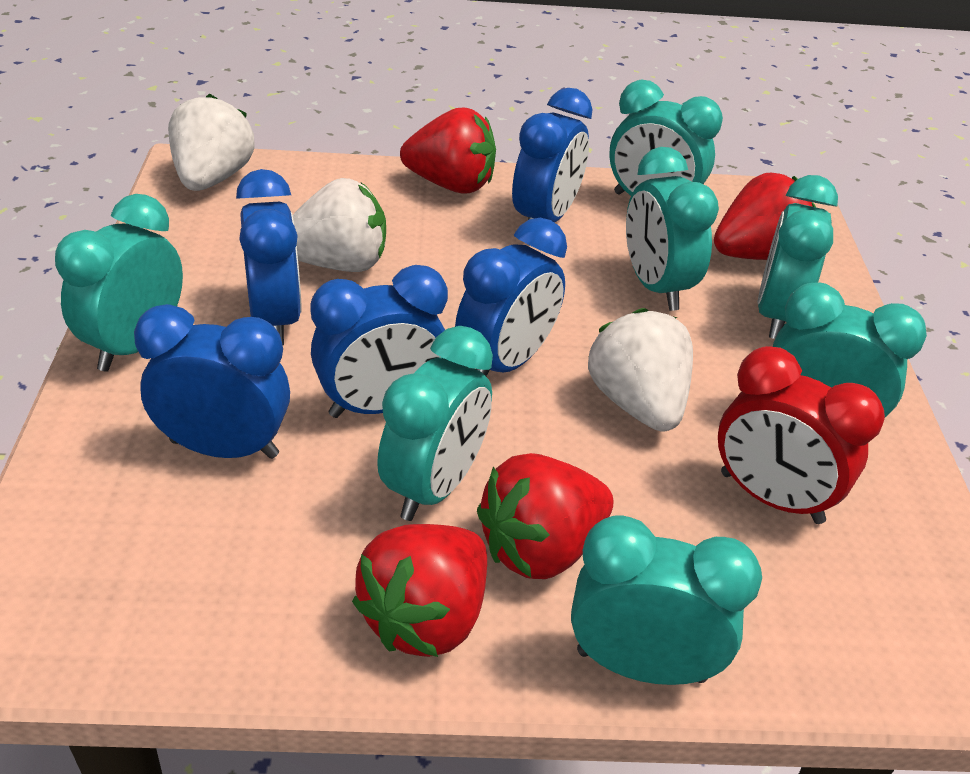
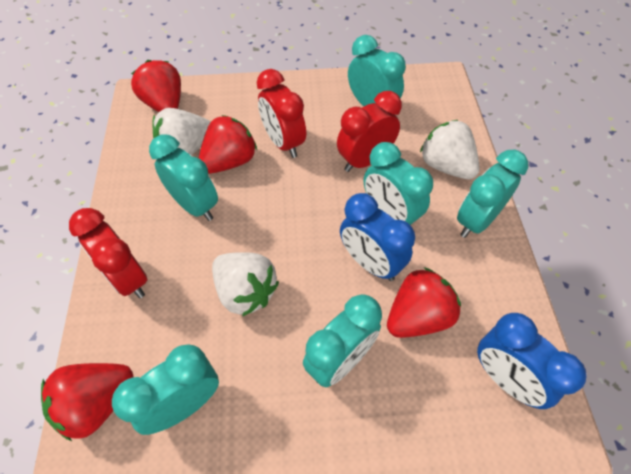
blue clock: 5 -> 2
red clock: 1 -> 3
turquoise clock: 7 -> 6

